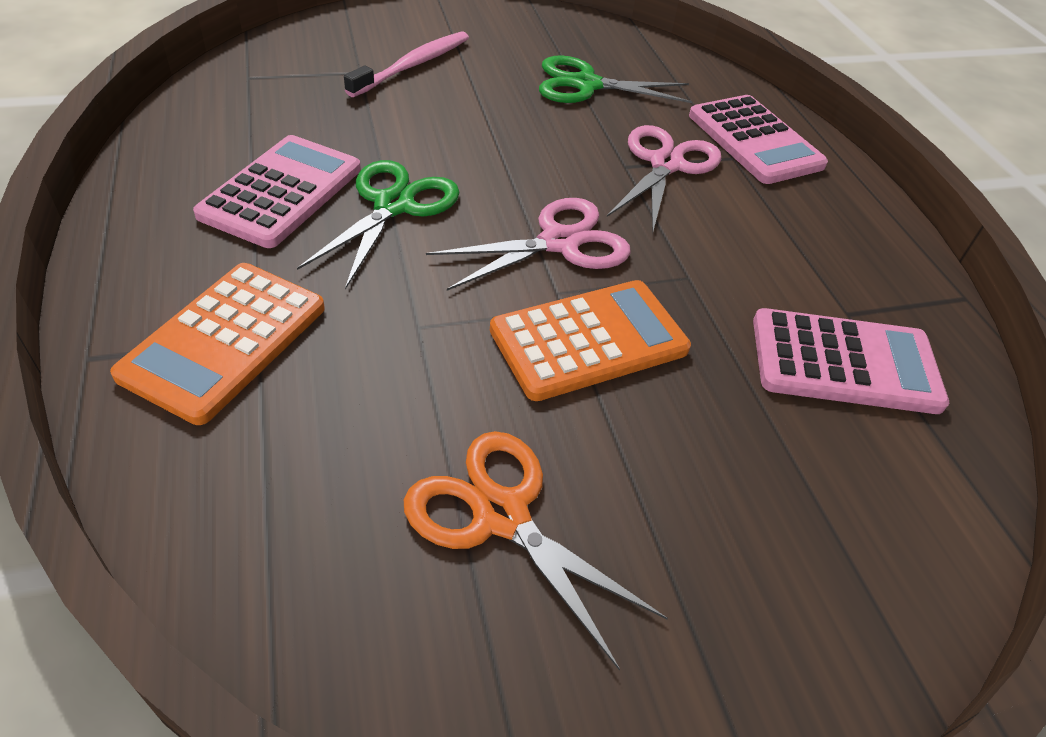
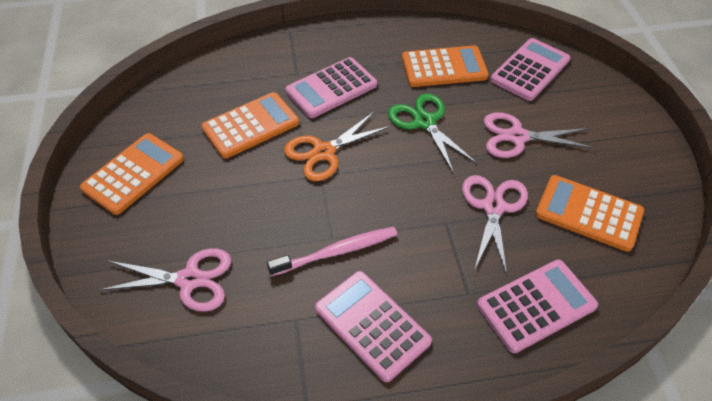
green scissors: 2 -> 1
orange calculator: 2 -> 4
pink calculator: 3 -> 4
pink scissors: 2 -> 3

